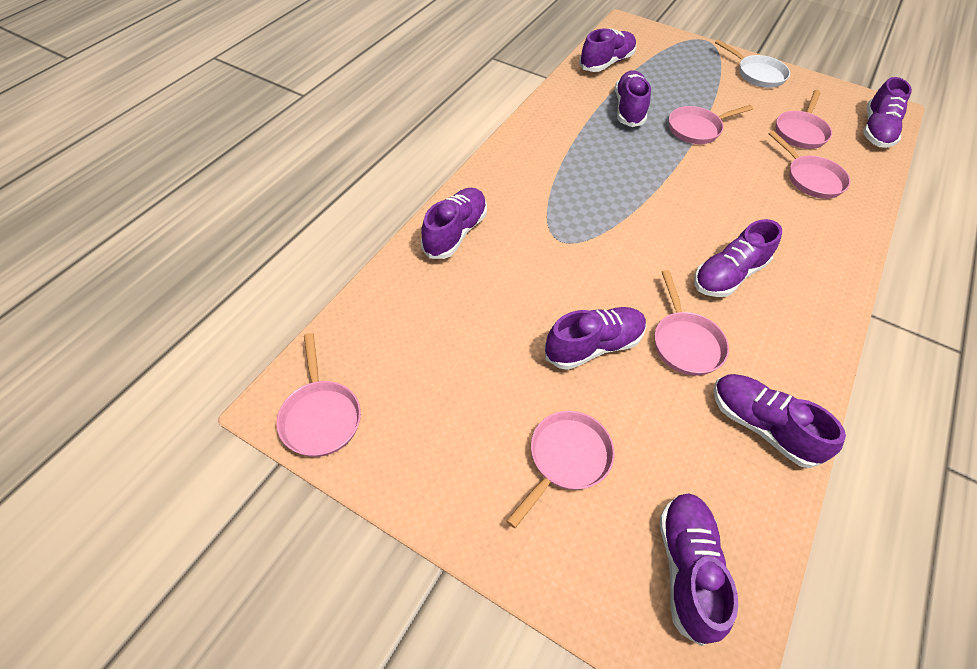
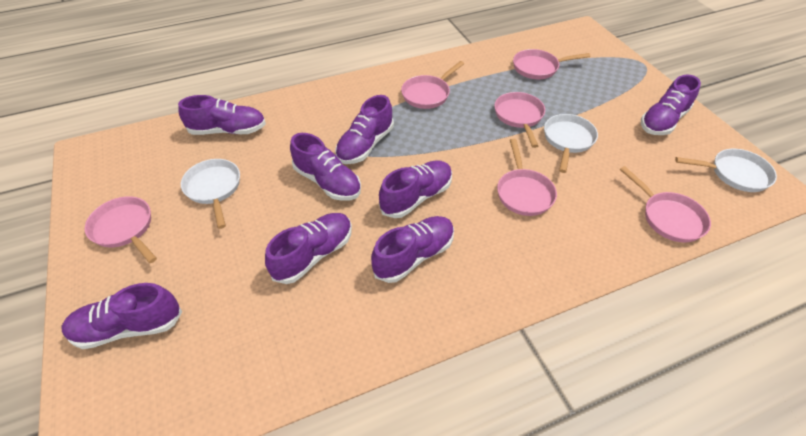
white pan: 1 -> 3

